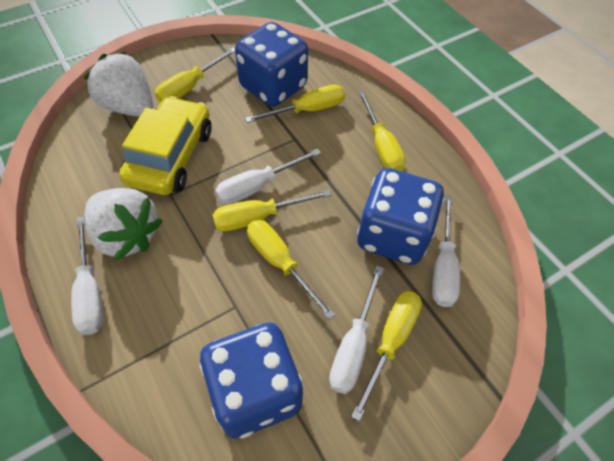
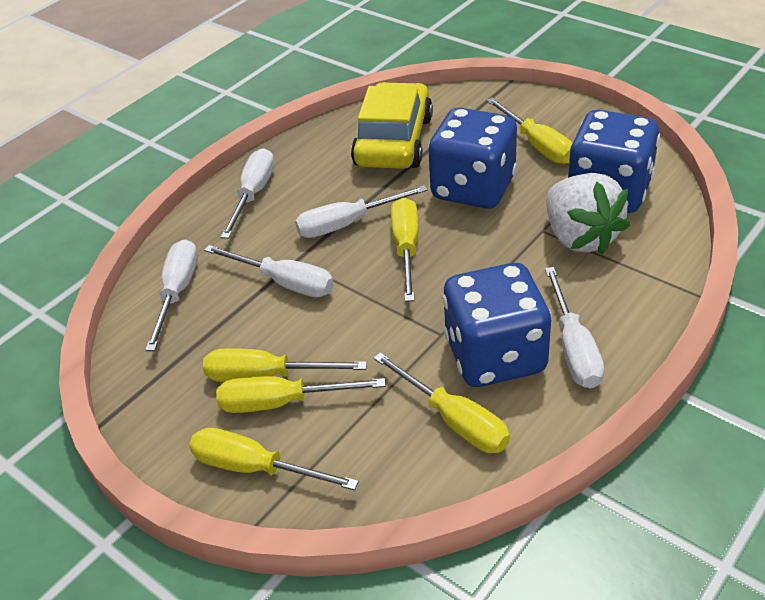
white screwdriver: 4 -> 5
white strawberry: 2 -> 1

